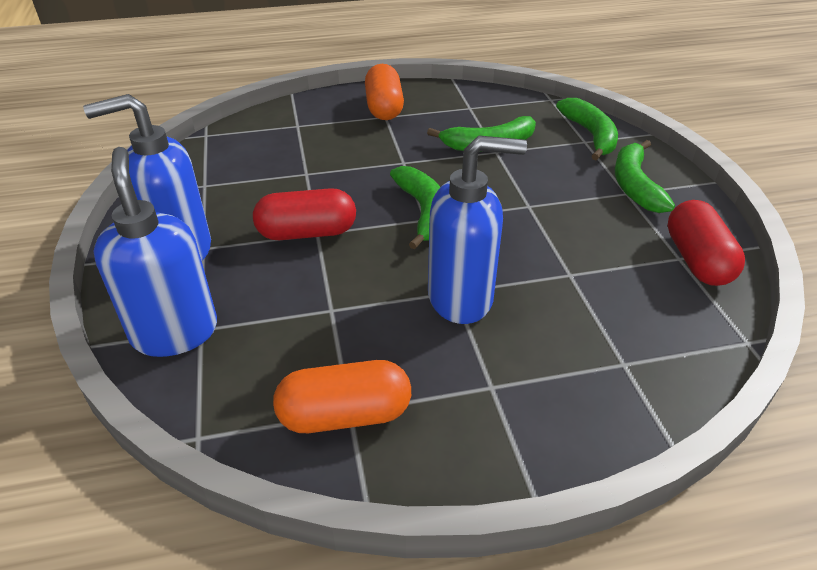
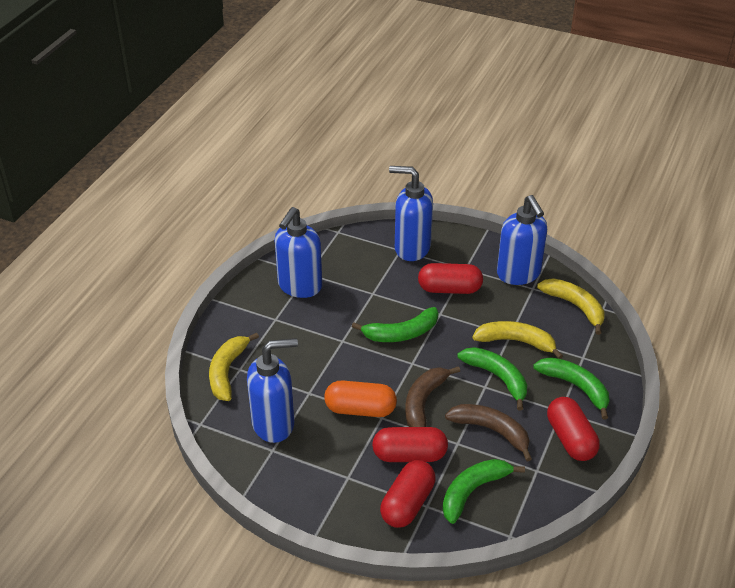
blue soap dispenser: 3 -> 4
brown banana: 0 -> 2
orange capsule: 2 -> 1
red capsule: 2 -> 4
yellow banana: 0 -> 3

